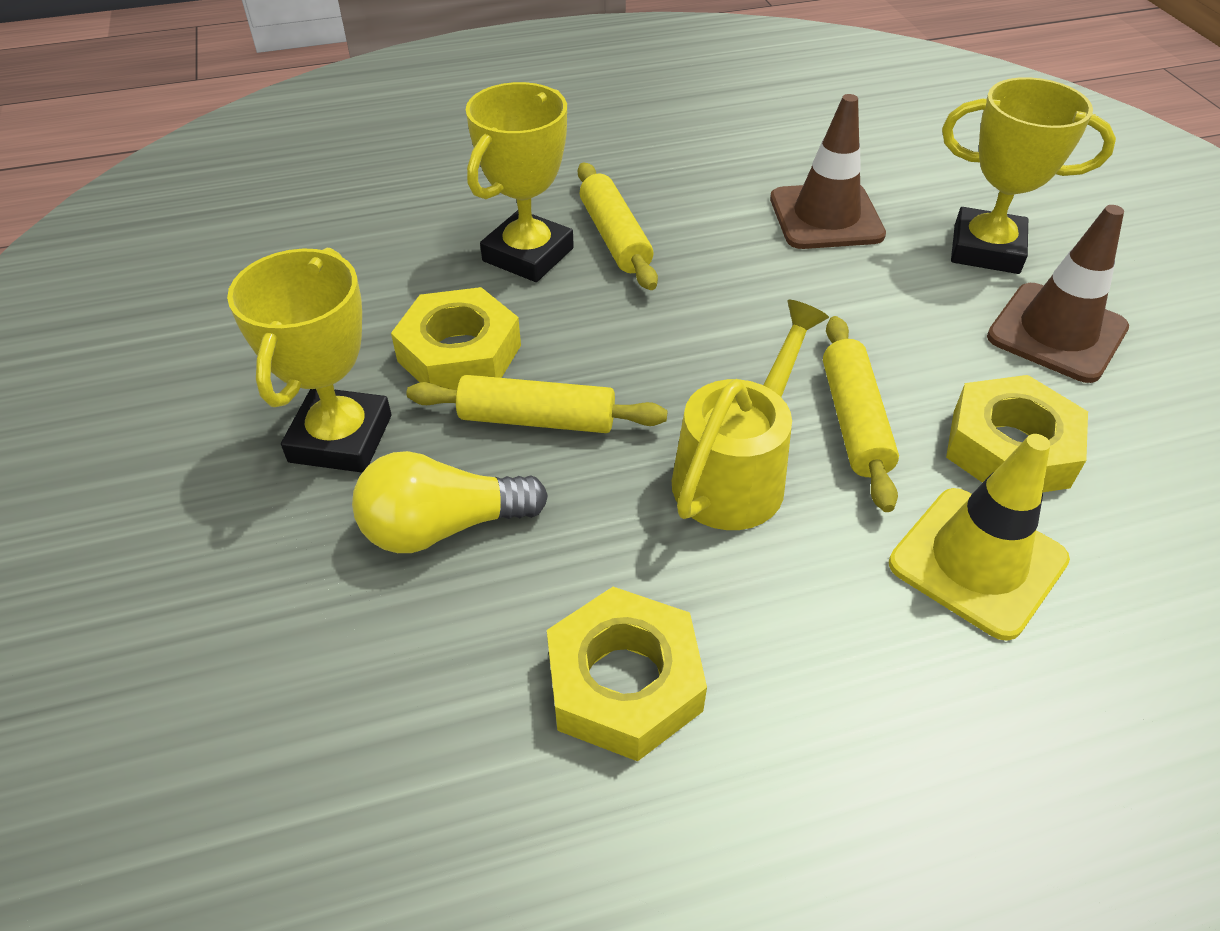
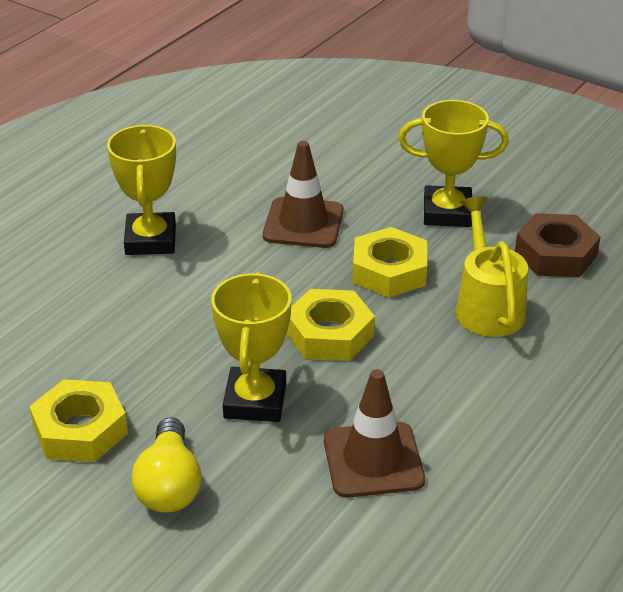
brown nut: 0 -> 1
yellow rolling pin: 3 -> 0
yellow traffic cone: 1 -> 0

